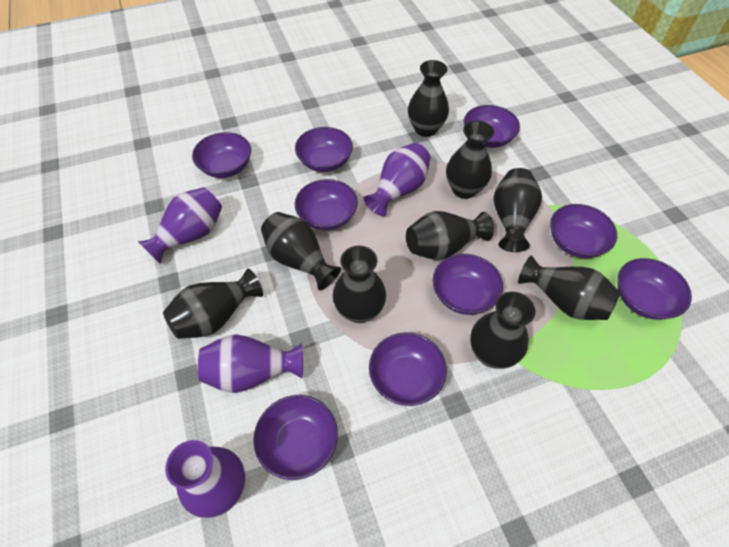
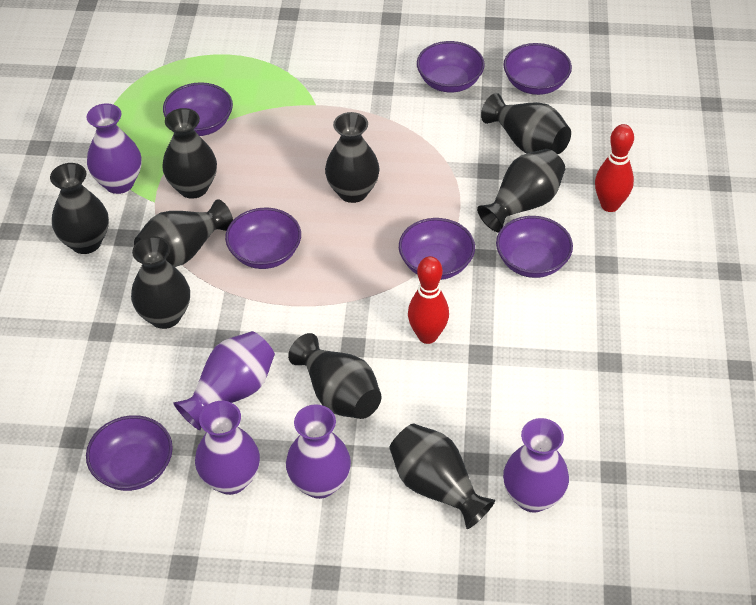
purple bowl: 9 -> 7
purple vase: 4 -> 5
red bowling pin: 0 -> 2

